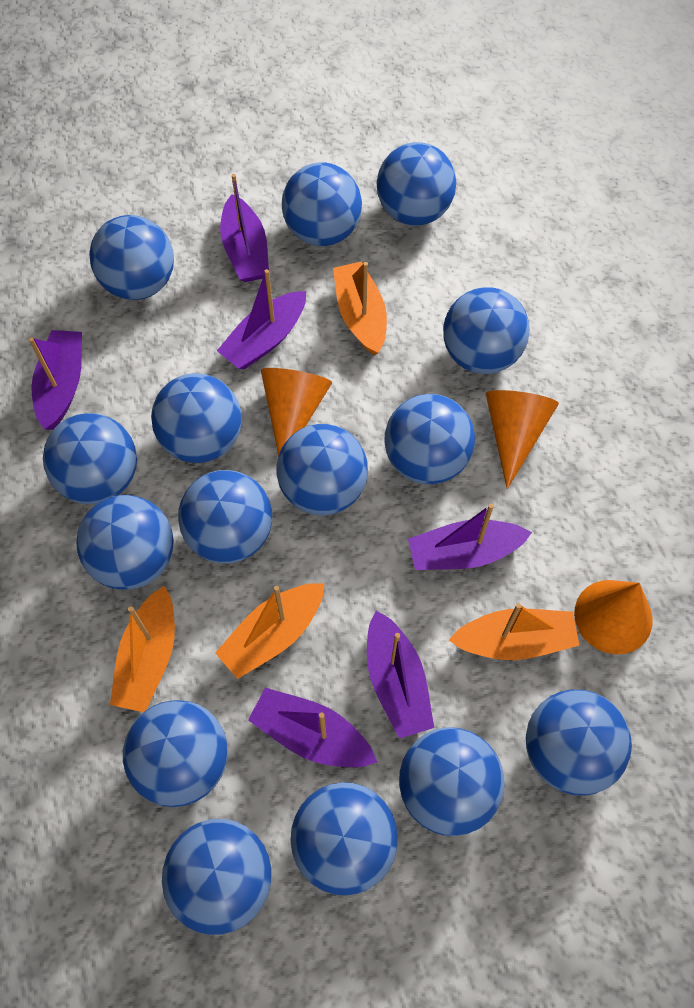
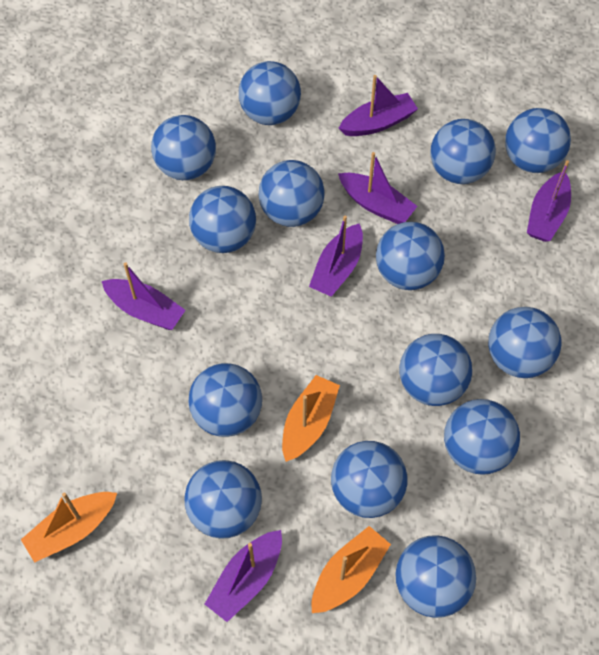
blue ball: 15 -> 14
orange boat: 4 -> 3
orange cone: 3 -> 0

